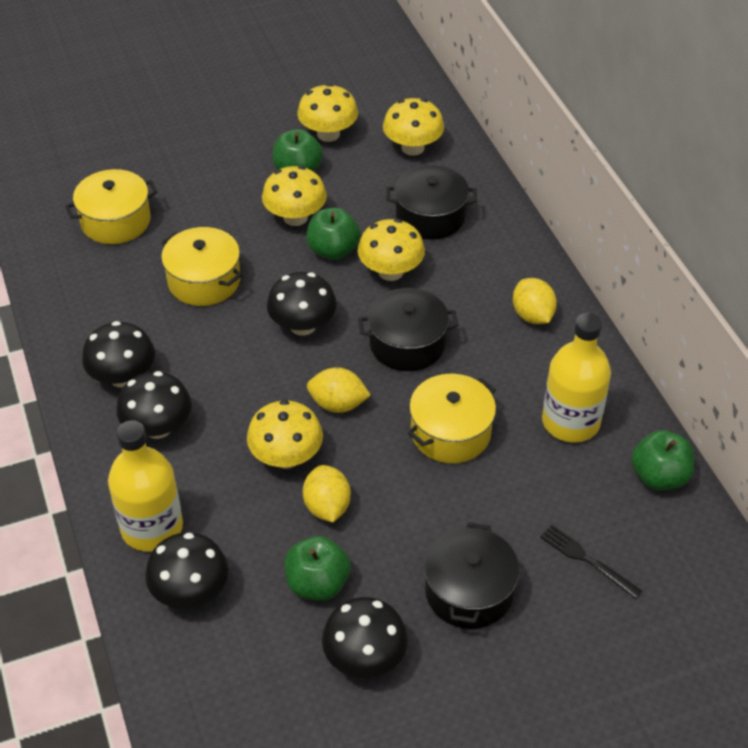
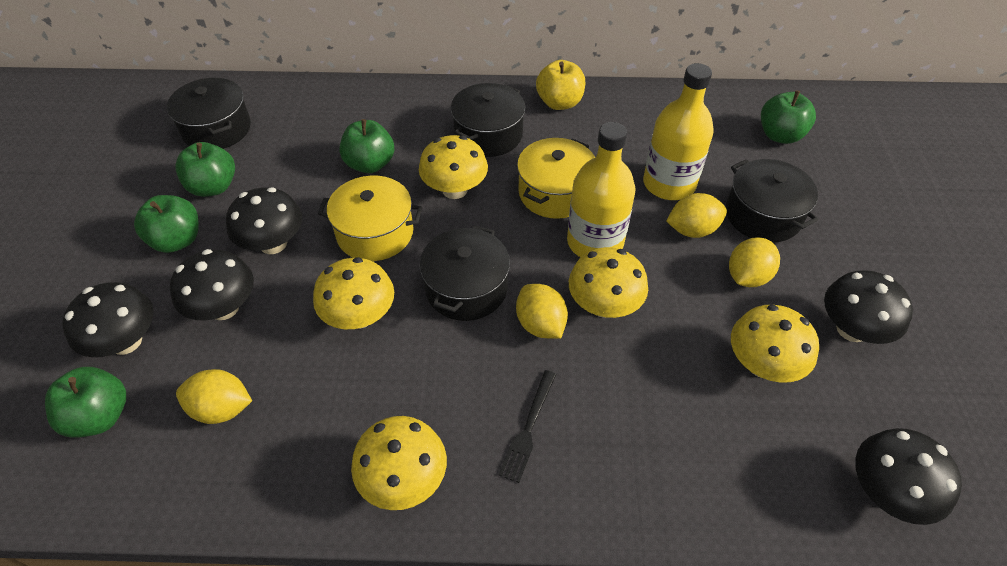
black pot: 3 -> 4
green apple: 4 -> 5
yellow apple: 0 -> 1
yellow lemon: 3 -> 4
yellow pot: 3 -> 2

